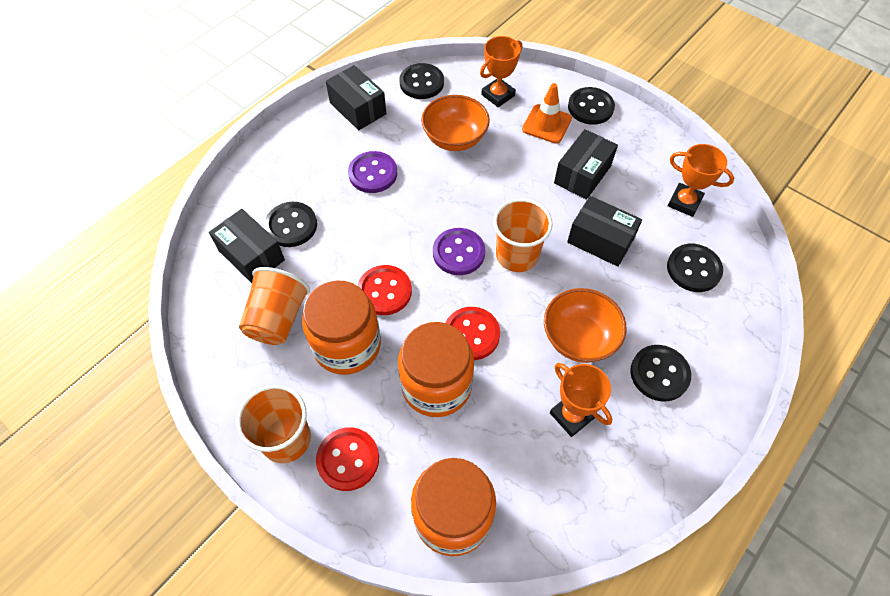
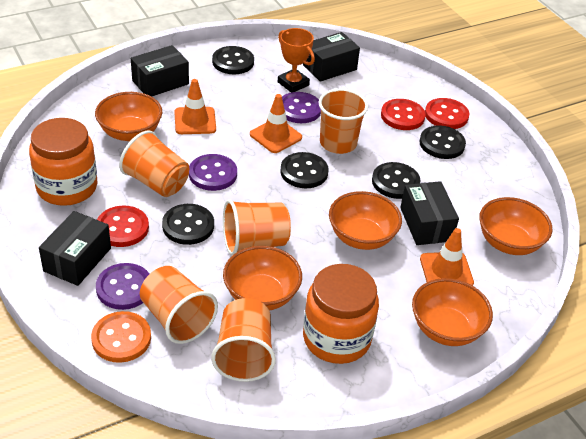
orange bowl: 2 -> 5
orange button: 0 -> 1
orange cup: 3 -> 5
orange jar: 3 -> 2
orange traffic cone: 1 -> 3
orange trophy: 3 -> 1
purple button: 2 -> 3

